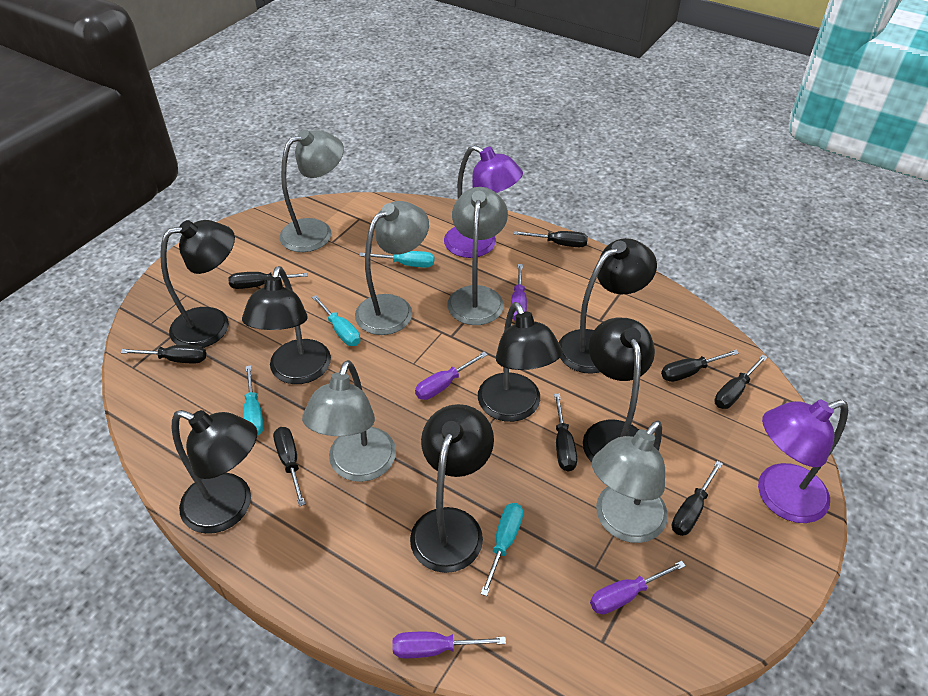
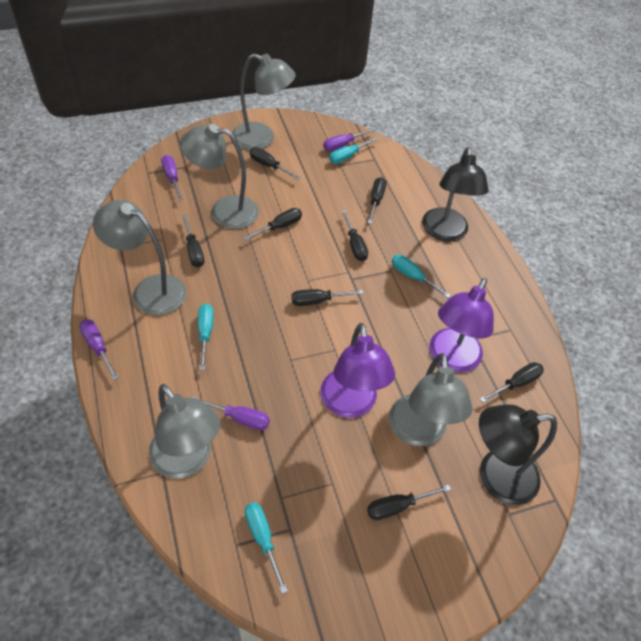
black lamp: 7 -> 2

